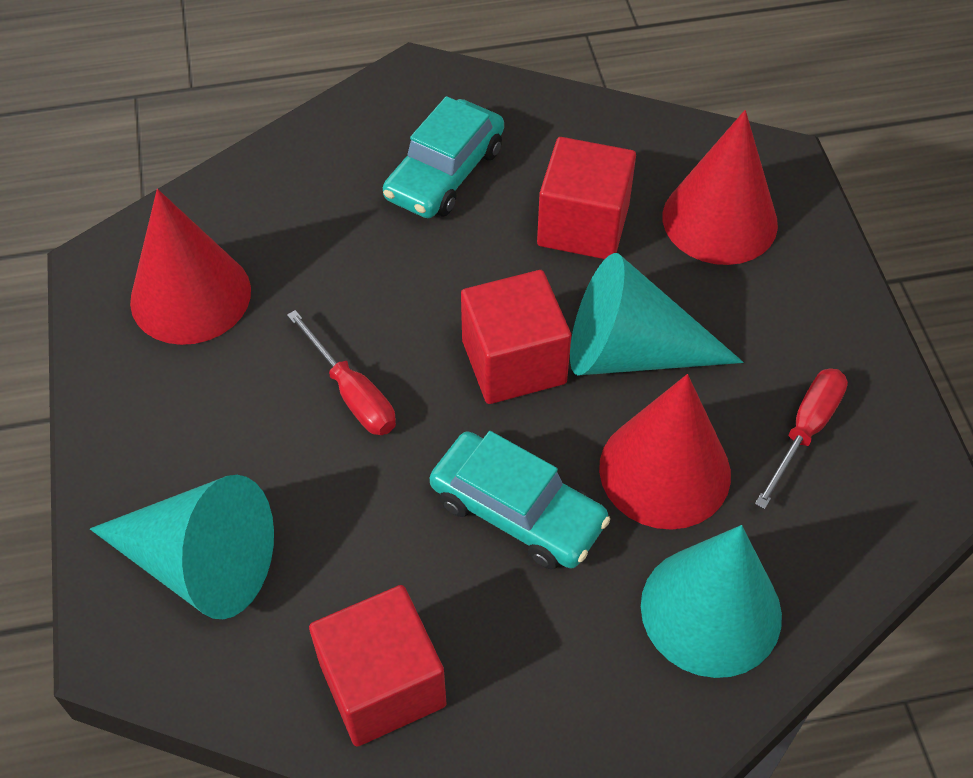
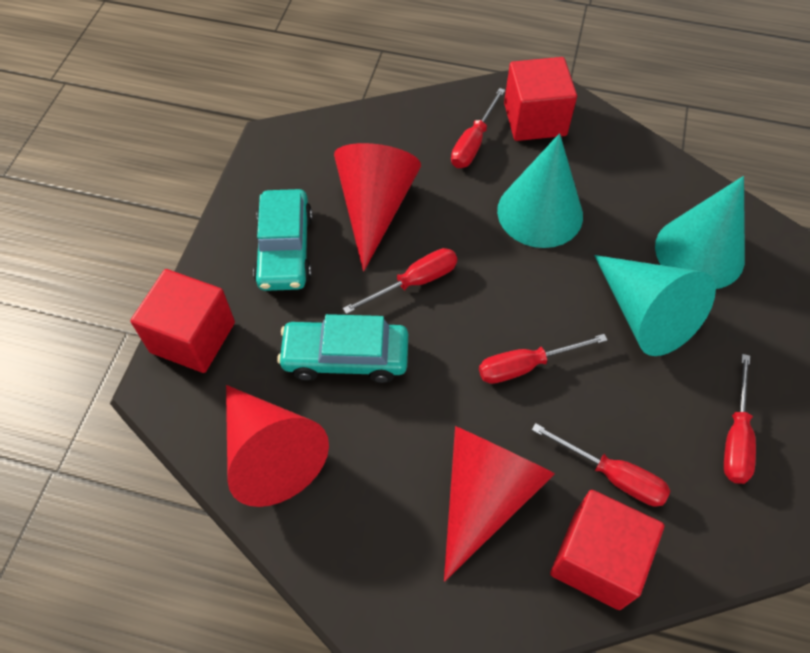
red screwdriver: 2 -> 5

